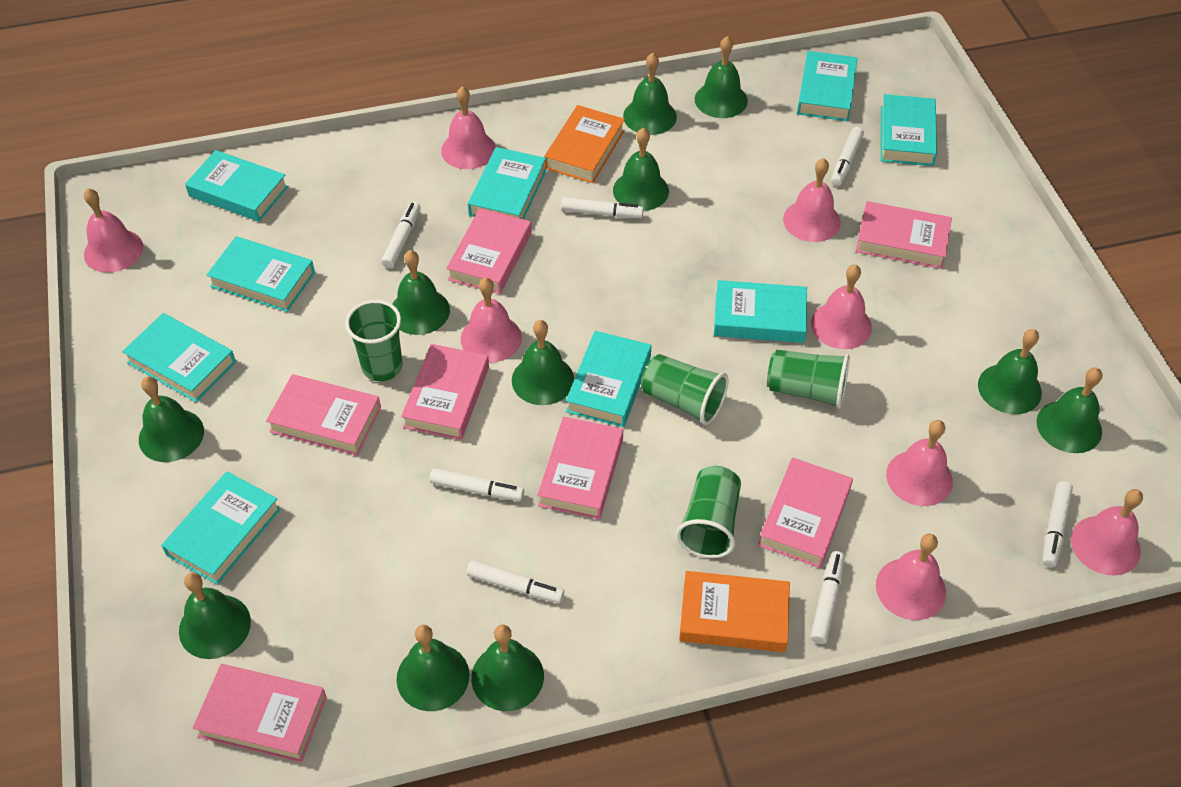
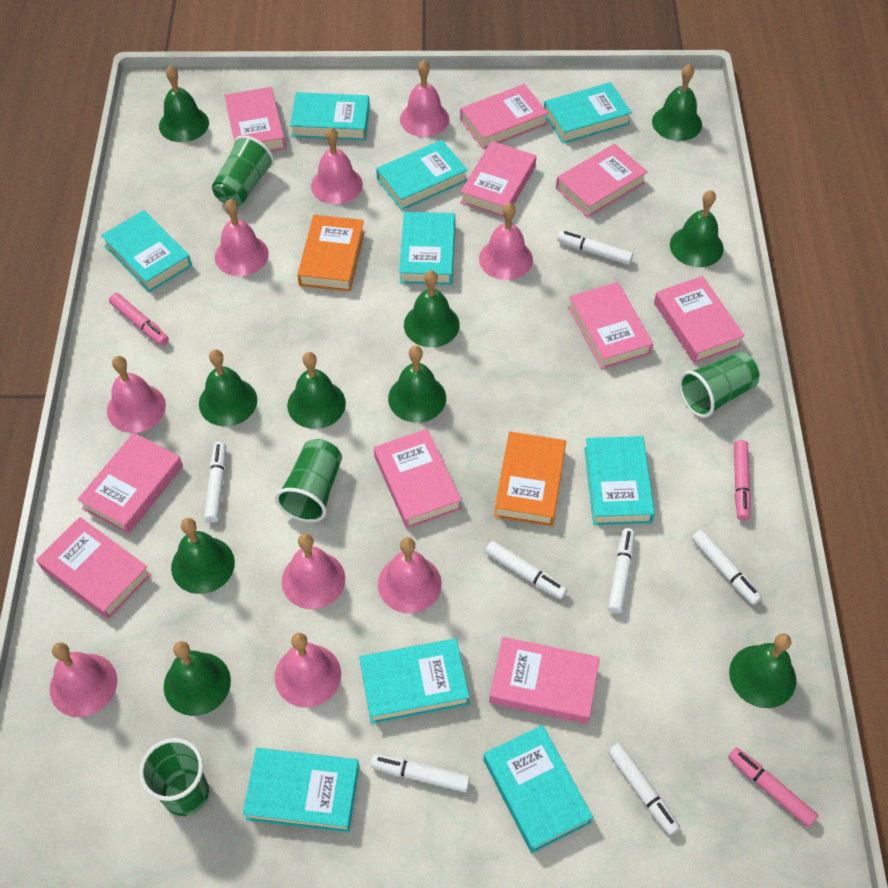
green bell: 11 -> 10
pink bell: 8 -> 9
pink book: 7 -> 10
pink marker: 0 -> 3

